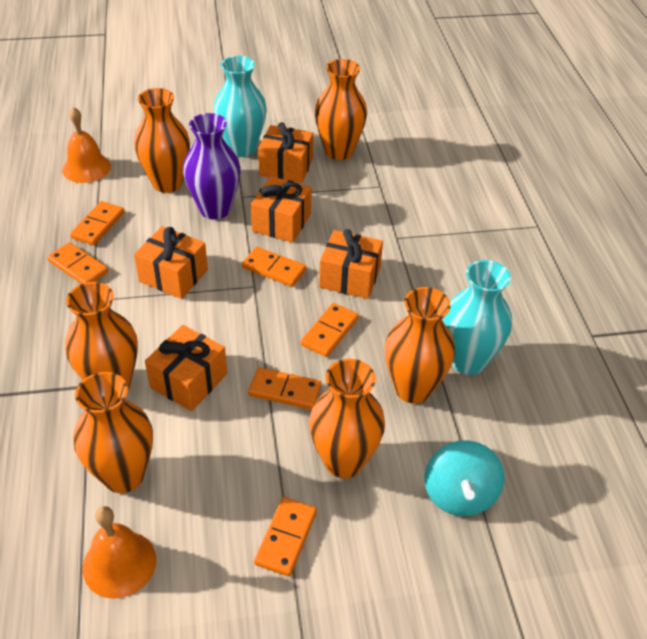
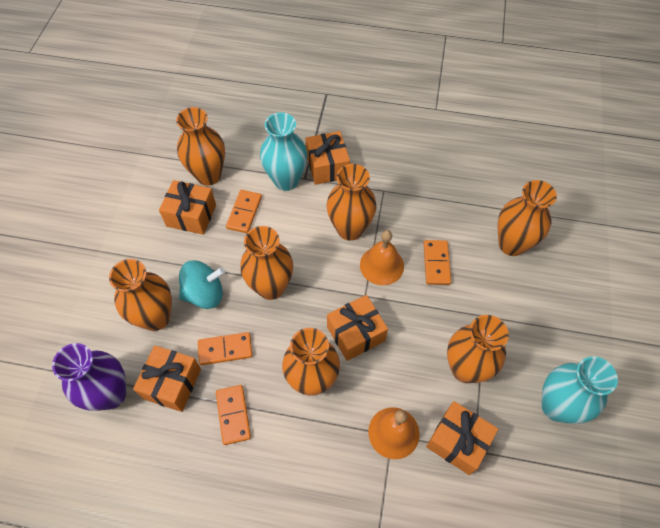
orange domino: 6 -> 4
orange vase: 6 -> 7

